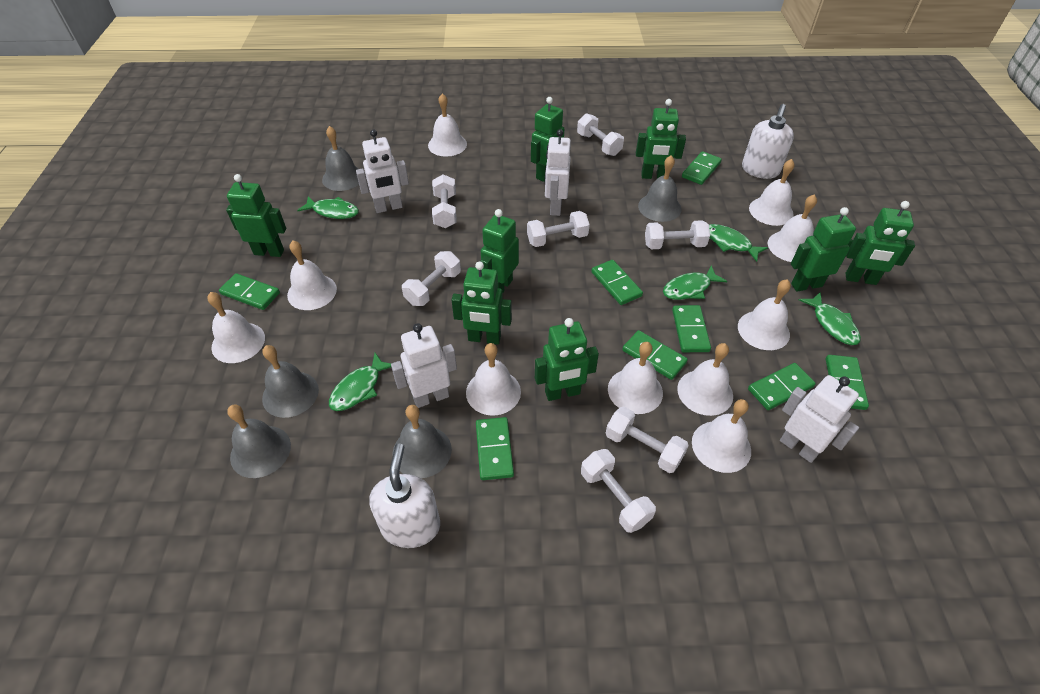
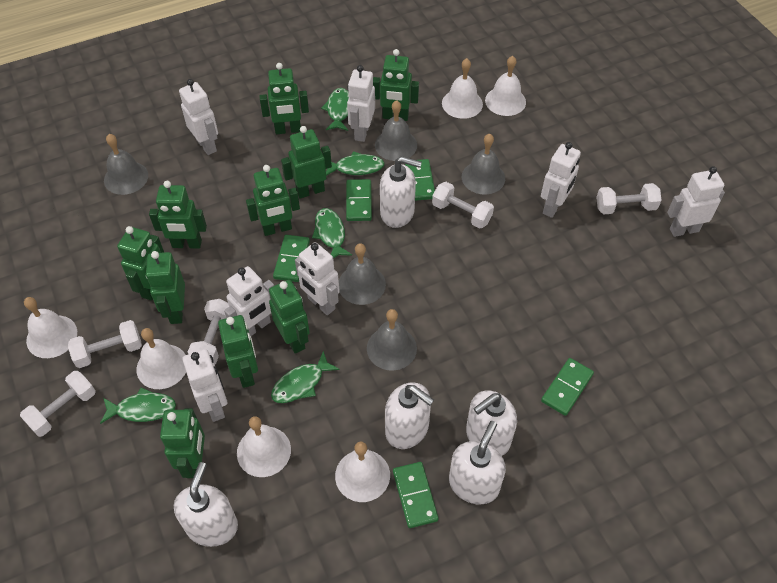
green domino: 8 -> 5
green robot: 8 -> 10
white bell: 10 -> 6
white dumbbell: 7 -> 5
white robot: 4 -> 7
white soap dispenser: 2 -> 5

